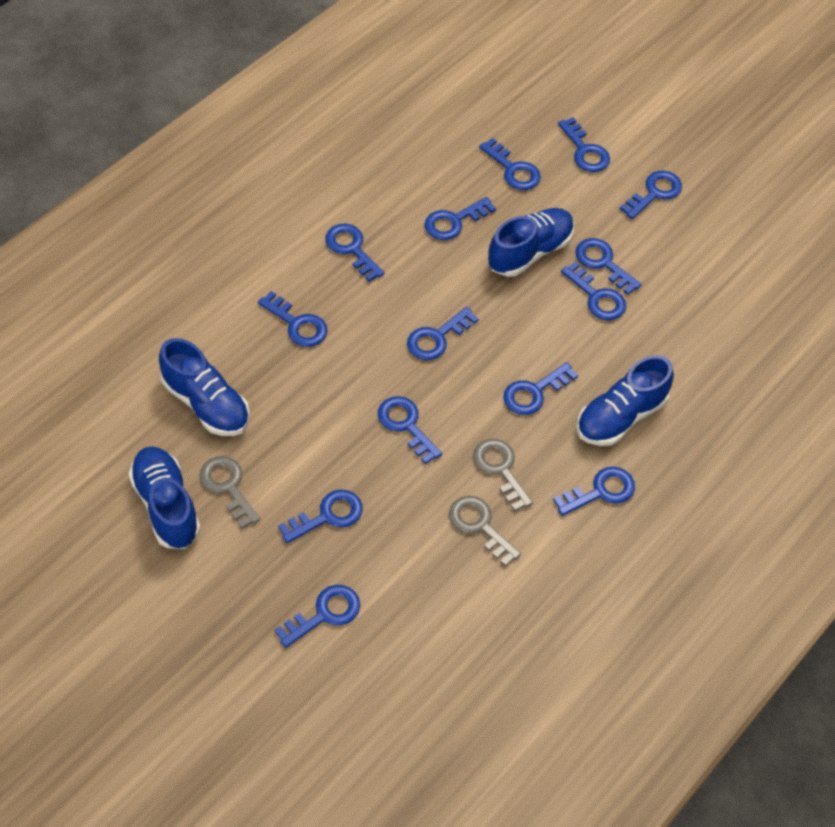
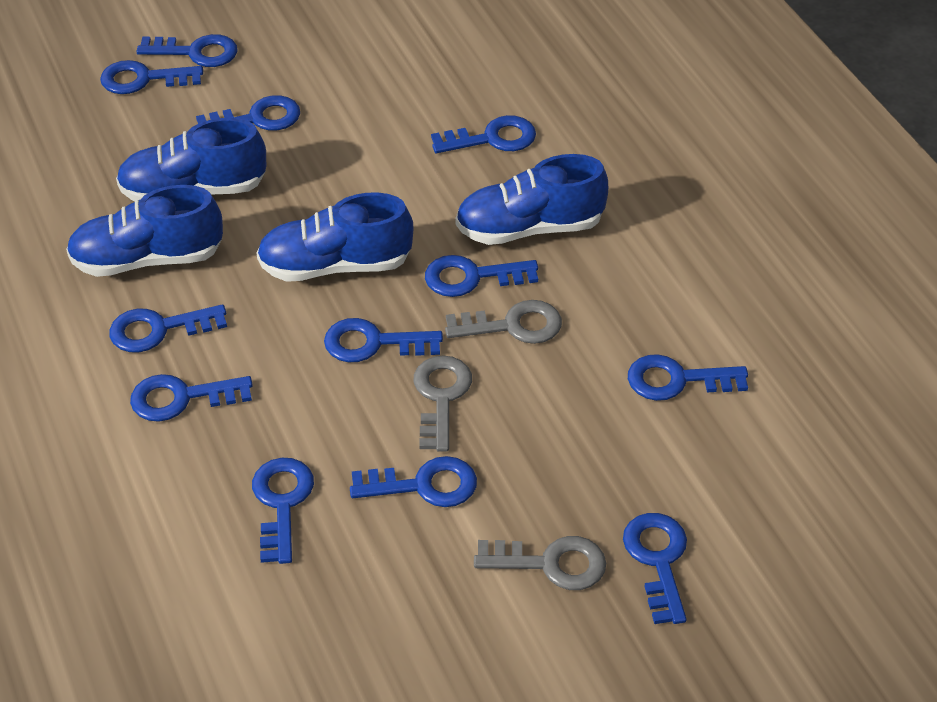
blue key: 14 -> 12

